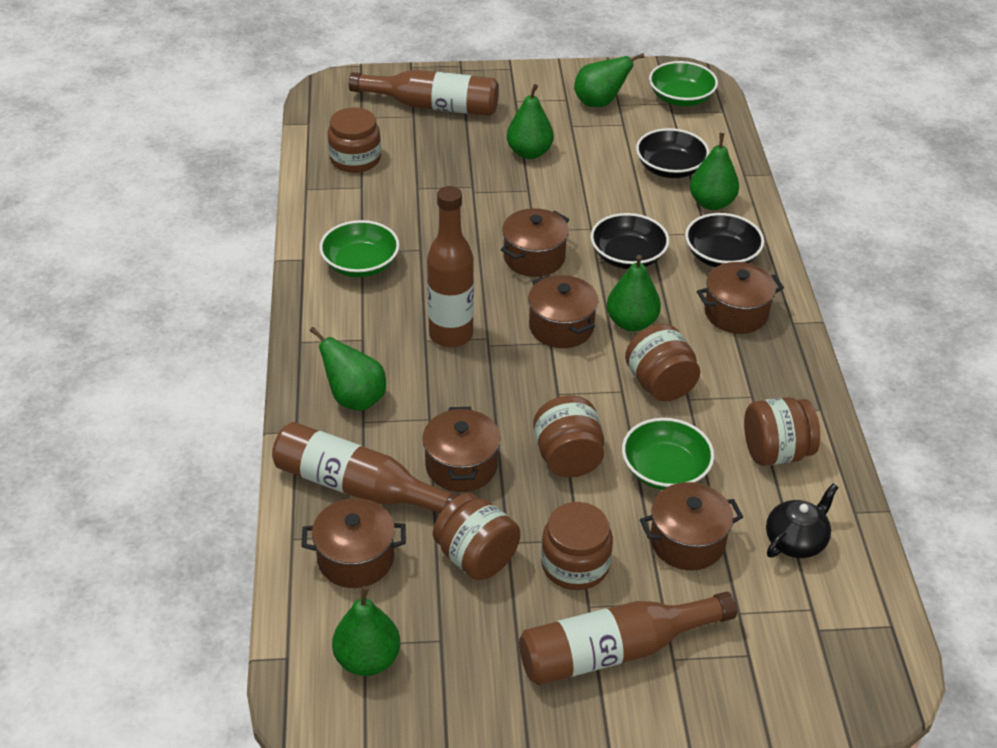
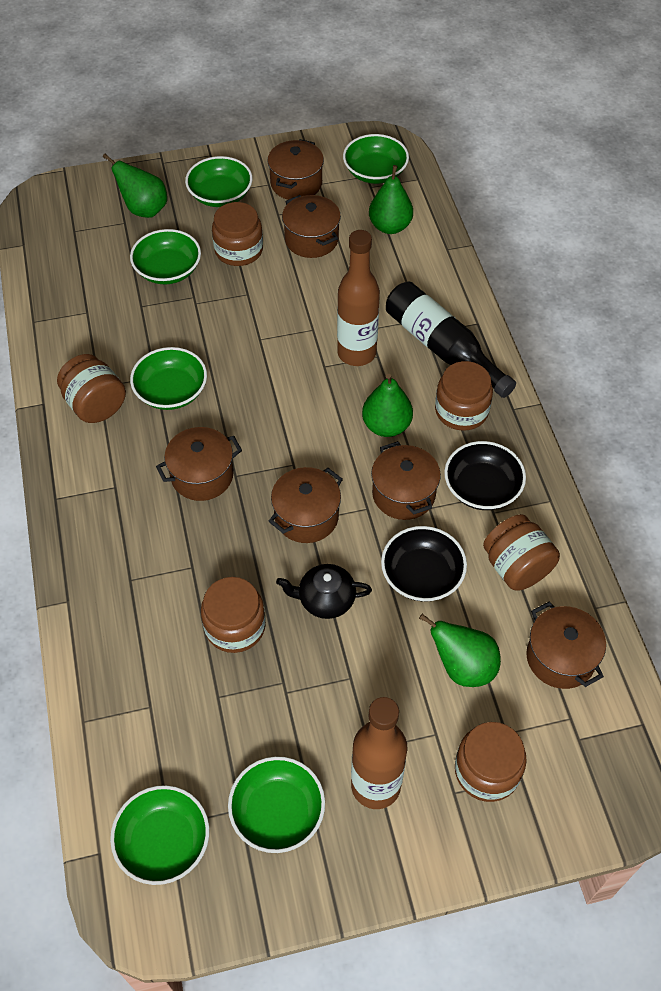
black bottle: 0 -> 1
black bowl: 3 -> 2
brown bottle: 4 -> 2
green bowl: 3 -> 6
green pear: 6 -> 4

